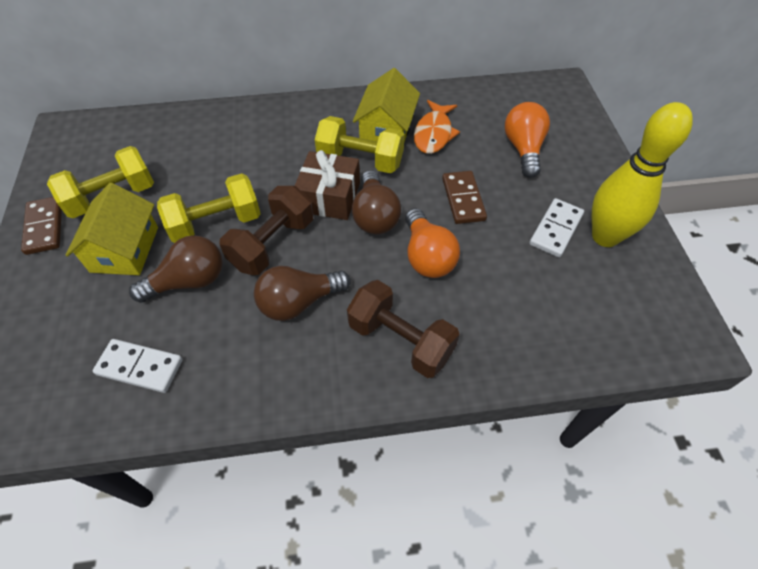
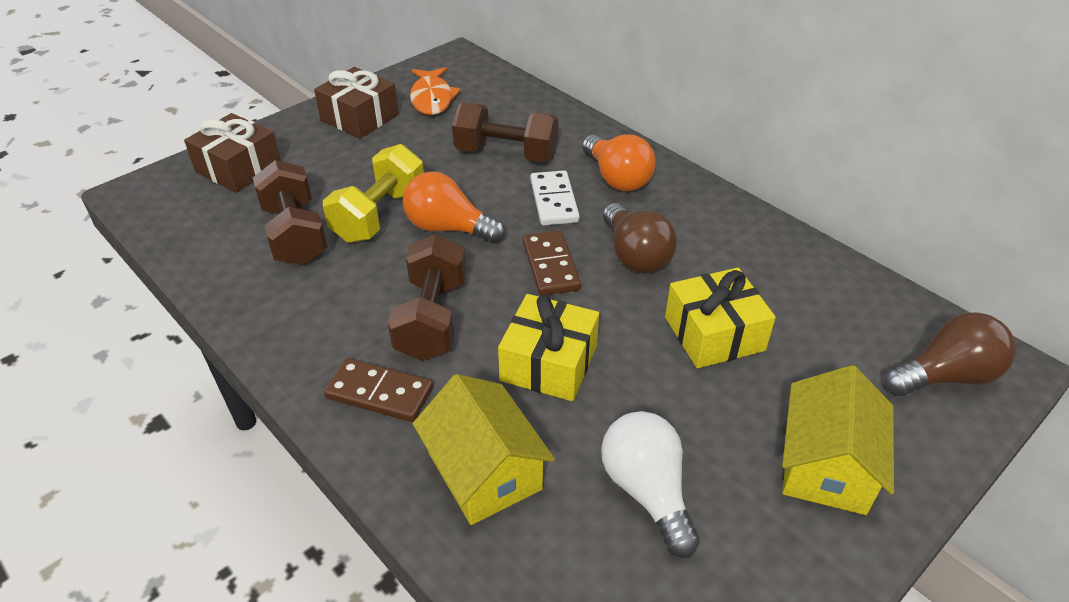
brown dumbbell: 2 -> 3
brown gift: 1 -> 2
brown light bulb: 3 -> 2
white domino: 2 -> 1
white light bulb: 0 -> 1
yellow bowling pin: 1 -> 0
yellow dumbbell: 3 -> 1
yellow gift: 0 -> 2

